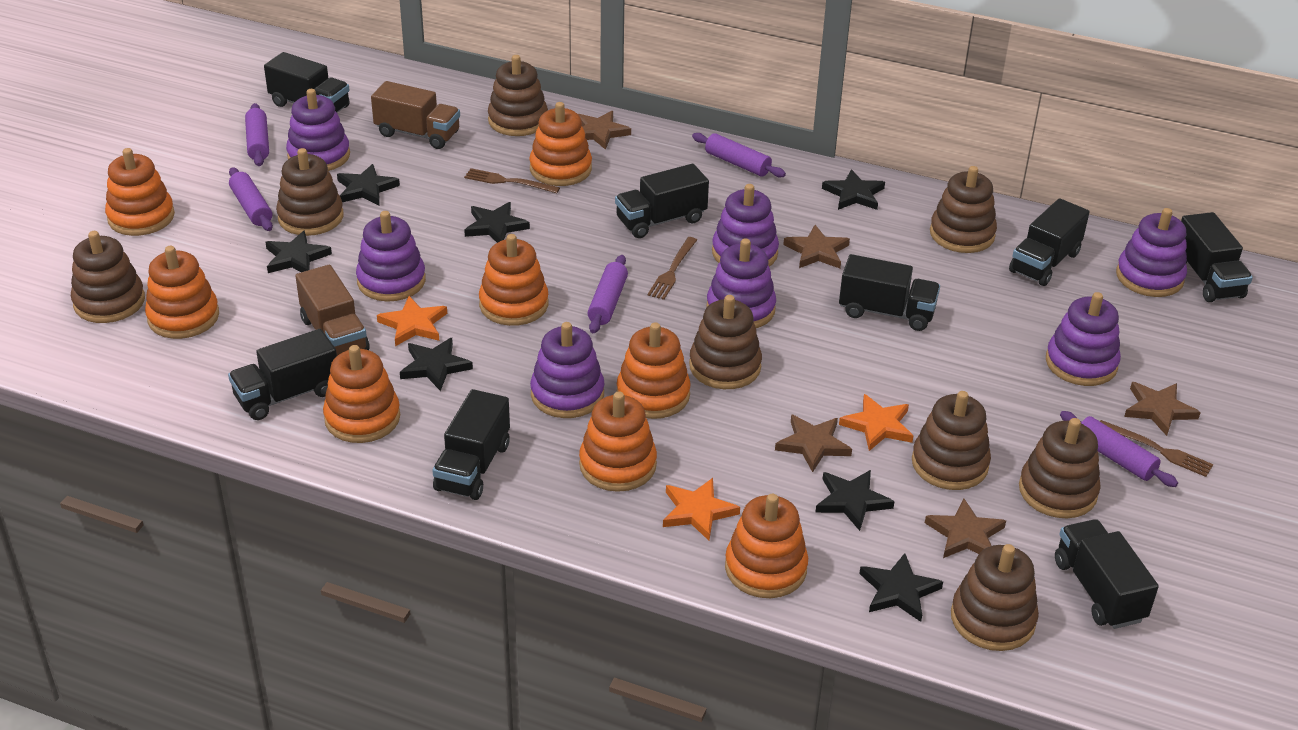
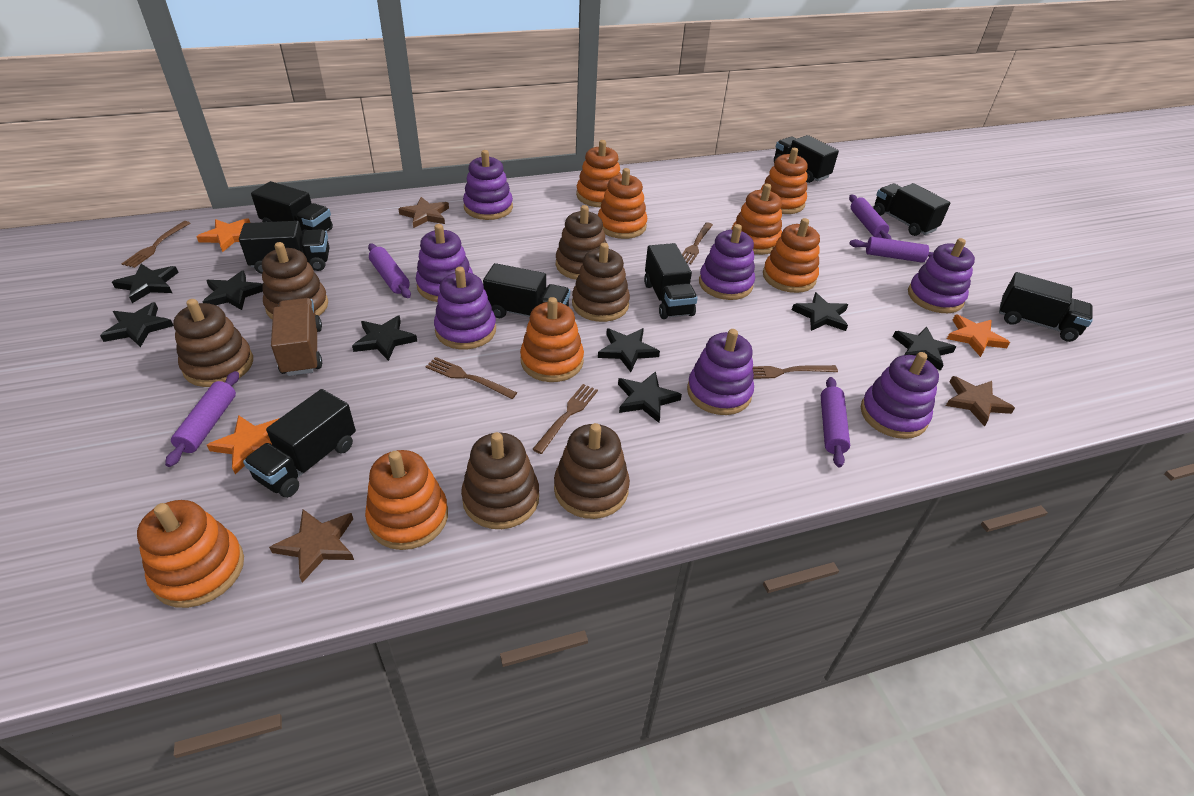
black star: 7 -> 8
brown fork: 3 -> 5
brown stacking toy: 8 -> 6
brown star: 5 -> 3
brown truck: 2 -> 1

